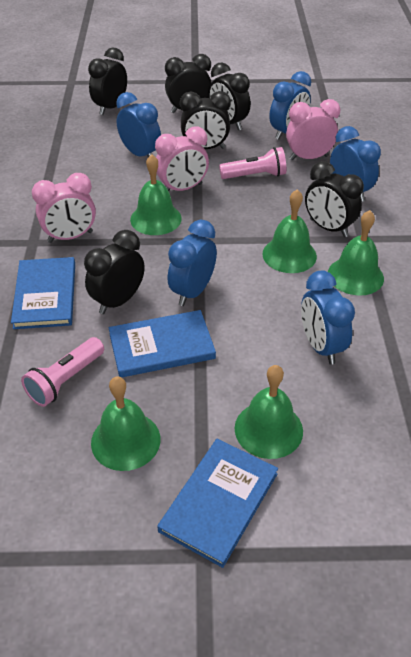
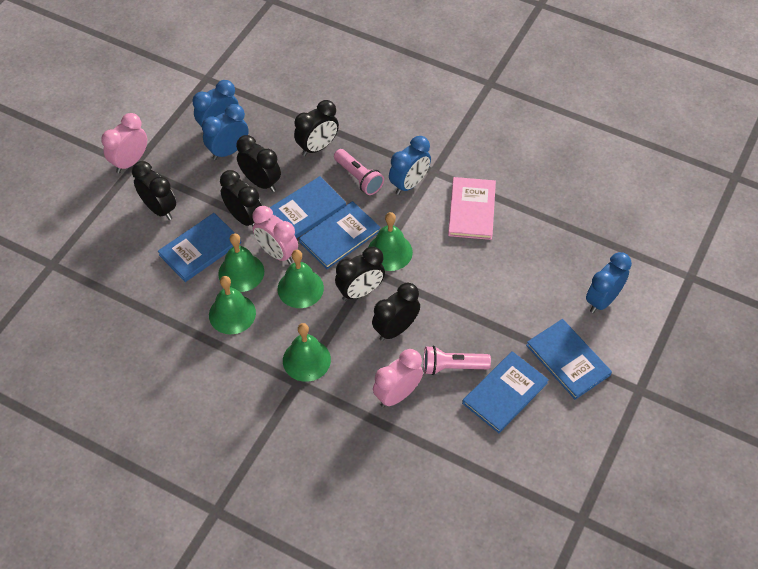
blue book: 3 -> 5
blue clock: 5 -> 4
pink book: 0 -> 1

